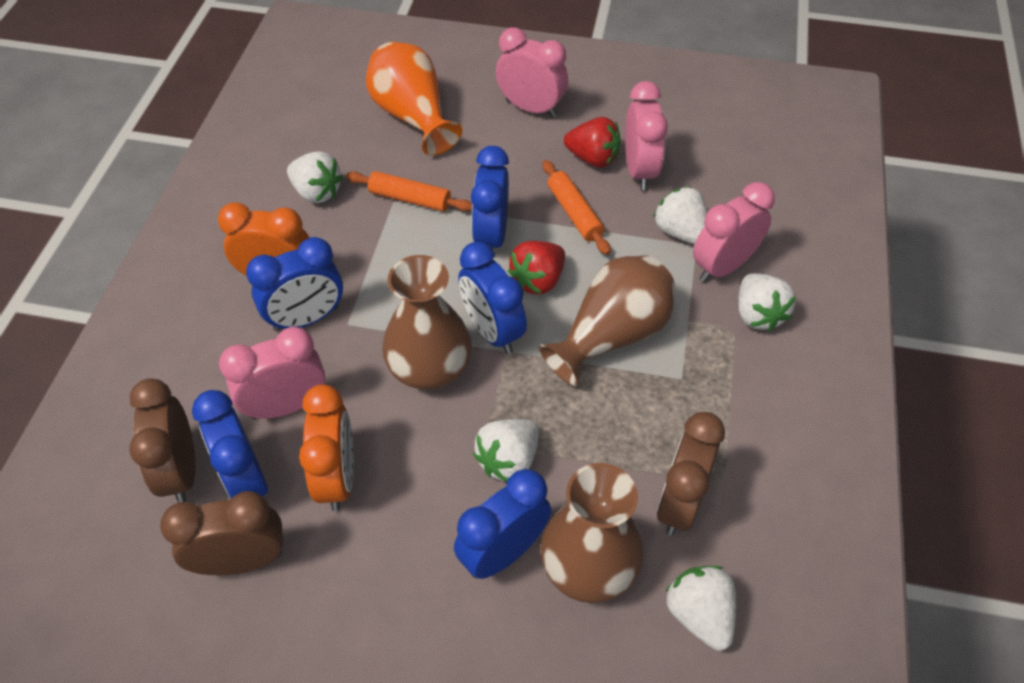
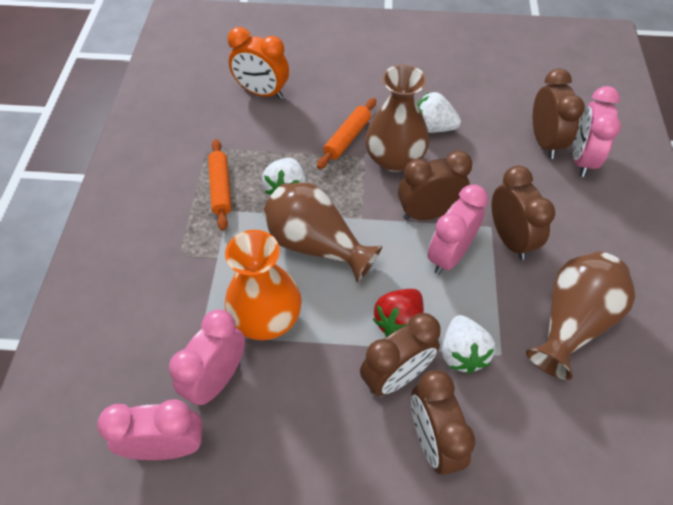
blue clock: 5 -> 0
brown clock: 3 -> 5
orange clock: 2 -> 1
red strawberry: 2 -> 1
white strawberry: 5 -> 3

